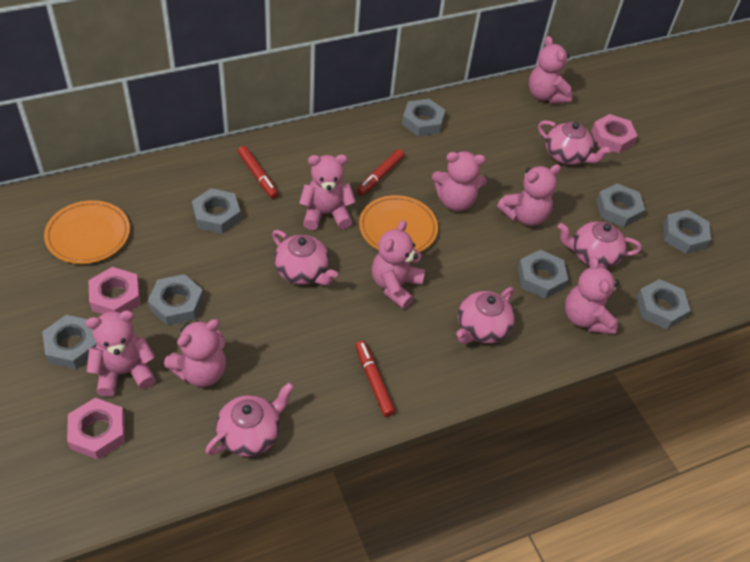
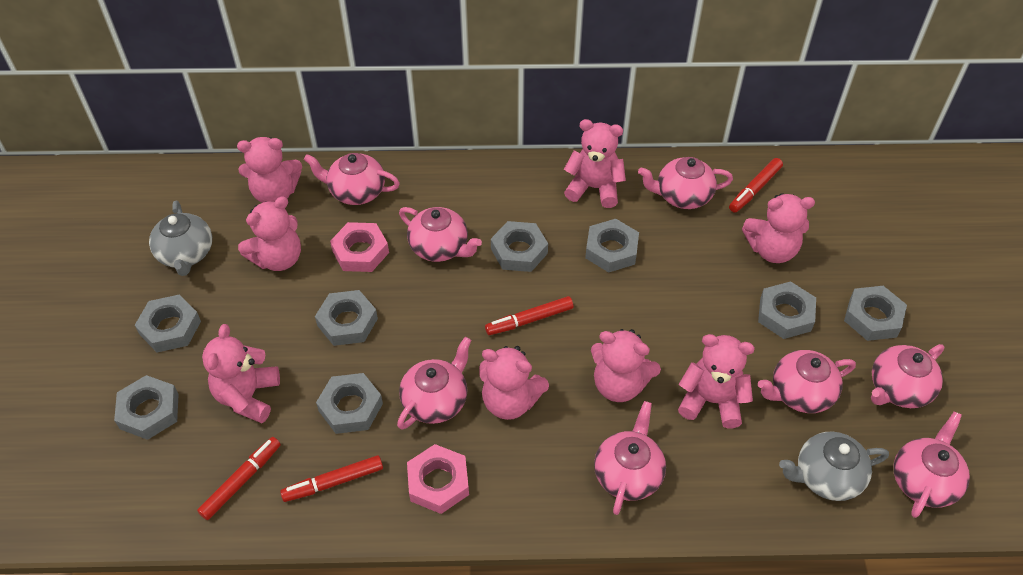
grey teapot: 0 -> 2
orange plate: 2 -> 0
pink nut: 3 -> 2
pink teapot: 5 -> 8
red marker: 3 -> 4

